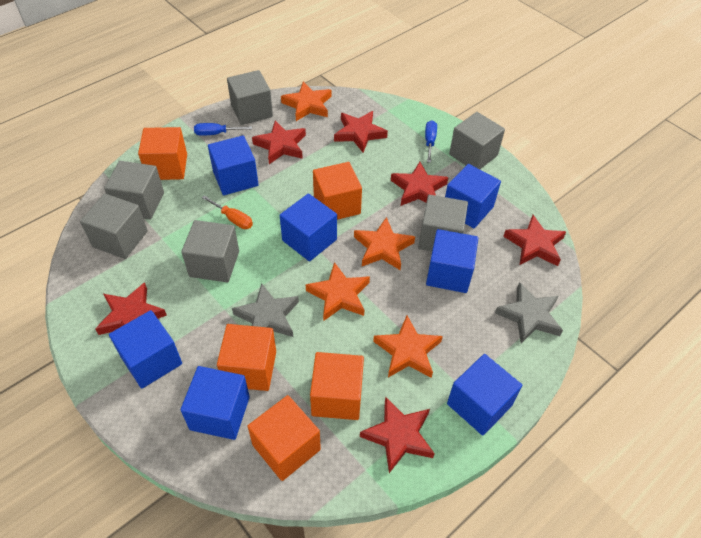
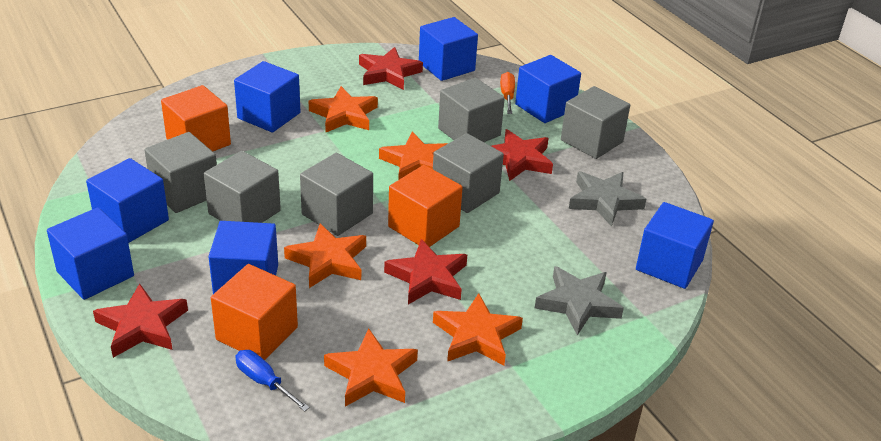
blue screwdriver: 2 -> 1
orange cube: 5 -> 3
orange star: 4 -> 5
red star: 6 -> 4

